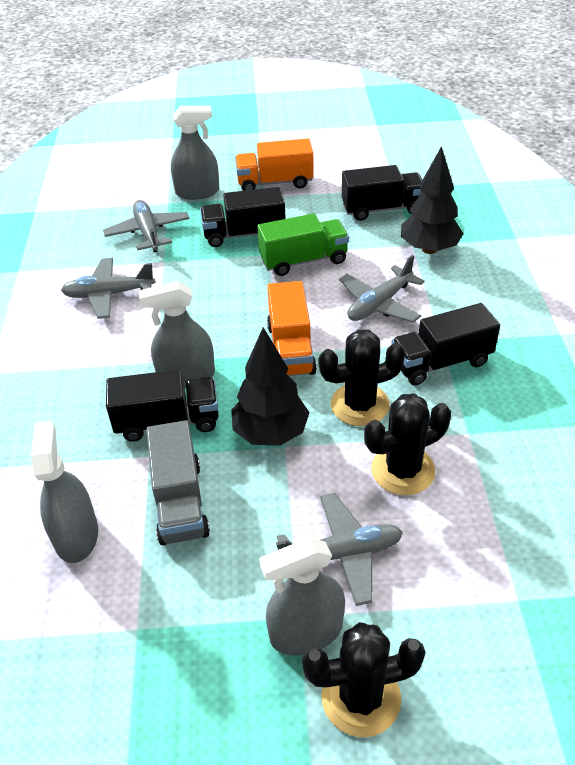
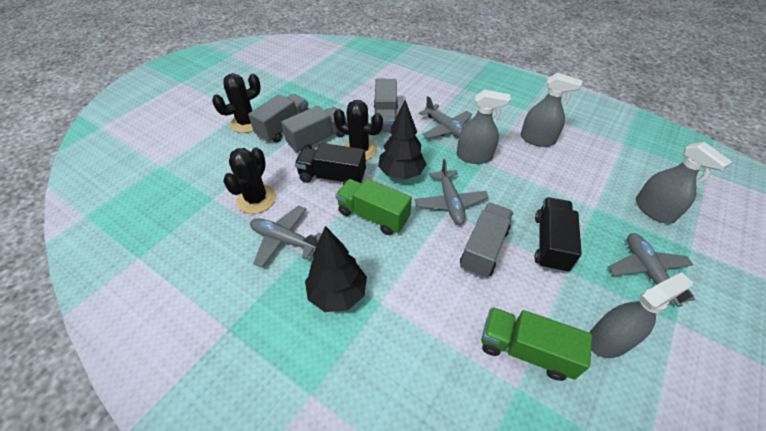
black truck: 4 -> 2
green truck: 1 -> 2
grey truck: 1 -> 4
orange truck: 2 -> 0

